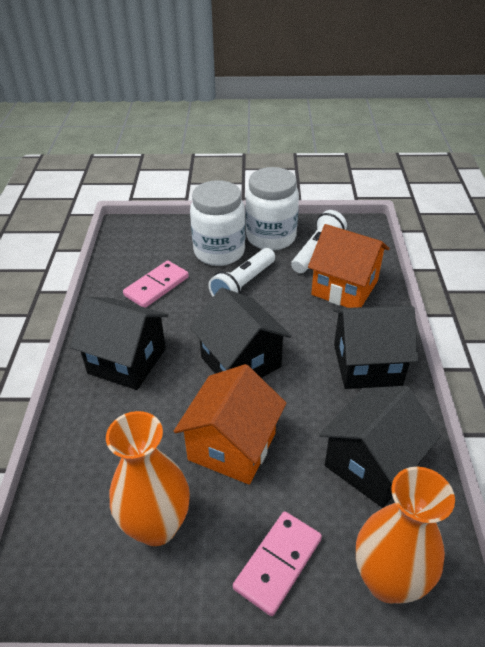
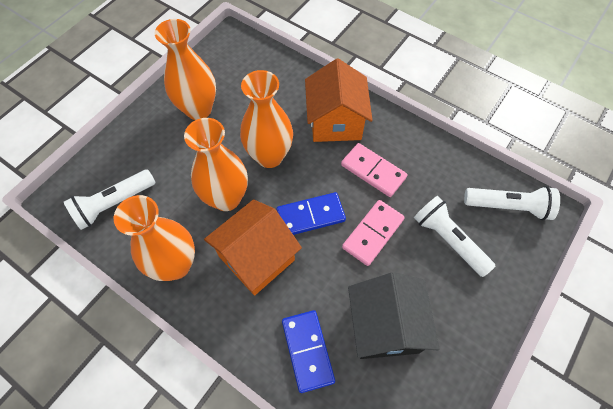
black house: 4 -> 1
blue domino: 0 -> 2
orange vase: 2 -> 4
white flashlight: 2 -> 3
white jar: 2 -> 0

